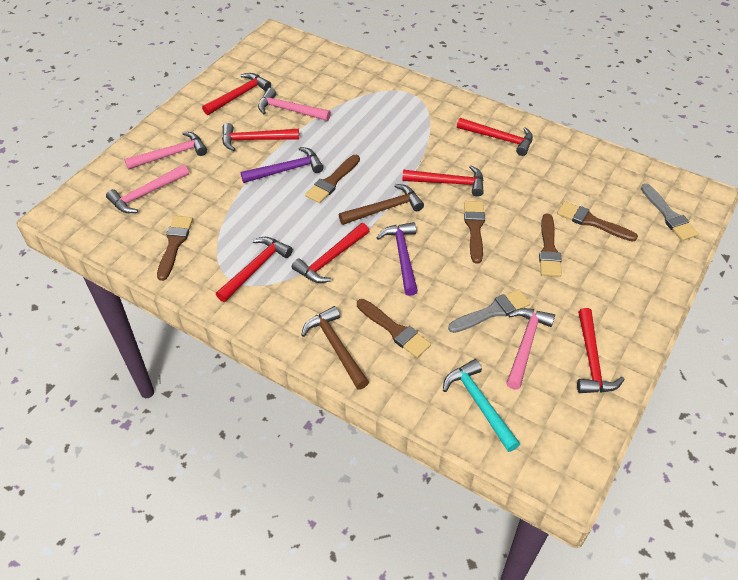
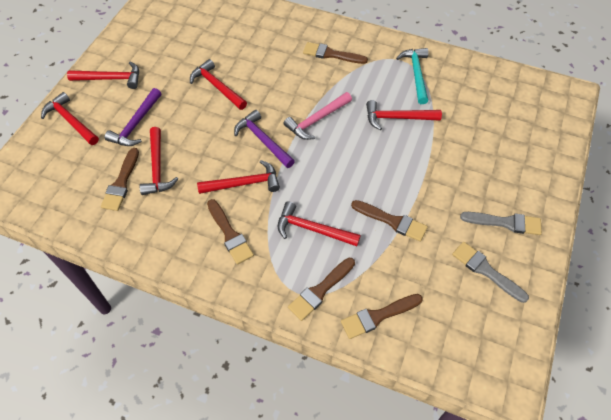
brown hammer: 2 -> 0
pink hammer: 4 -> 1

